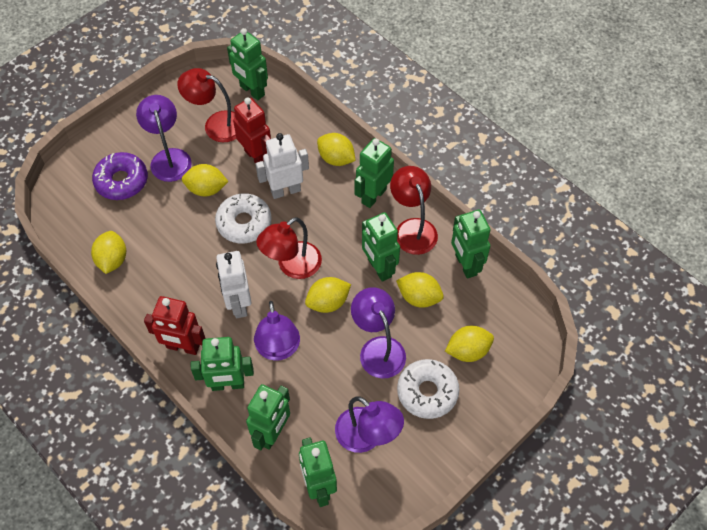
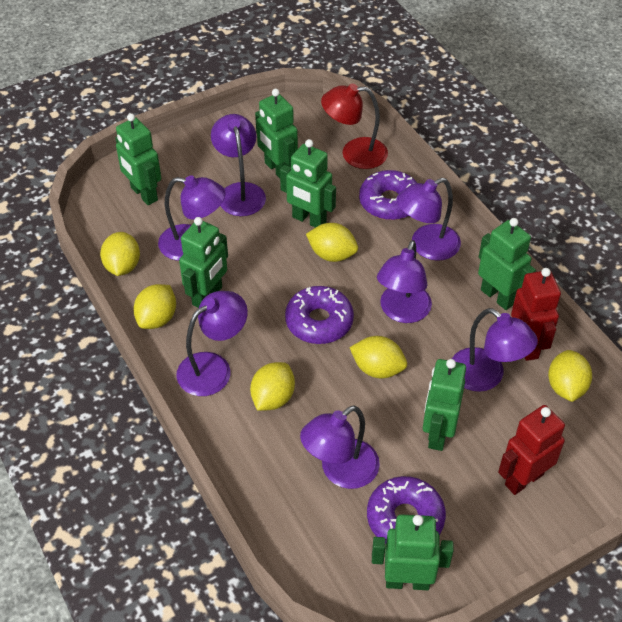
purple donut: 1 -> 3
purple lamp: 4 -> 7
red lamp: 3 -> 1
white donut: 2 -> 0
white robot: 2 -> 0

